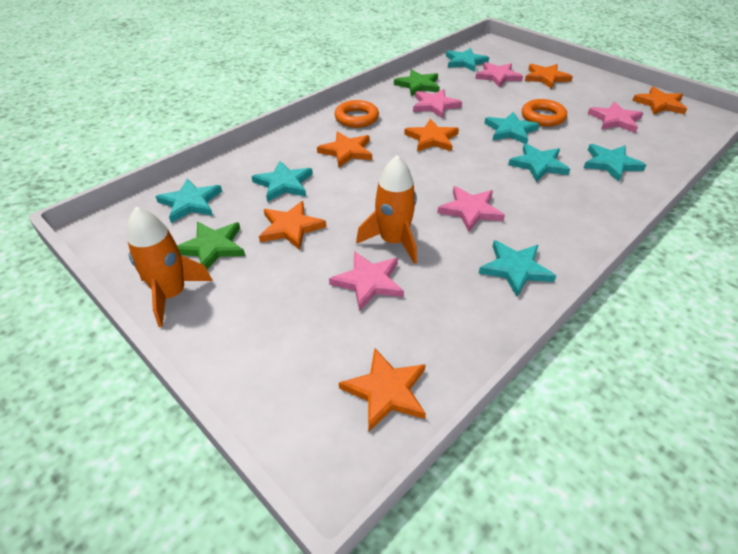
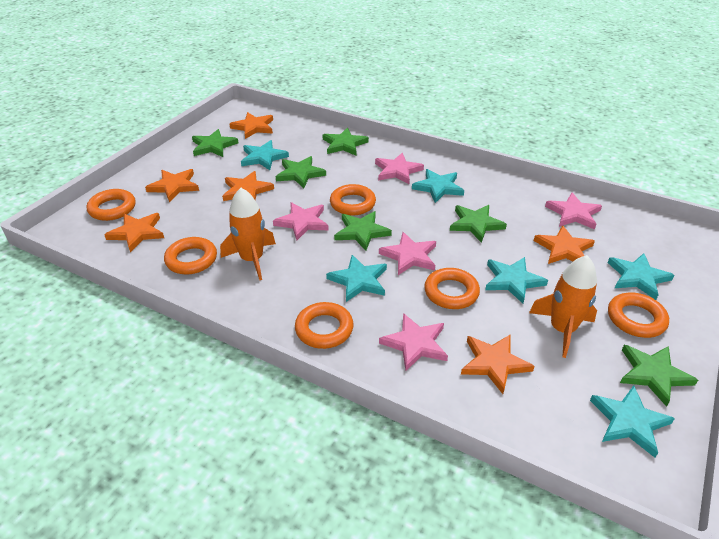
green star: 2 -> 6
orange ring: 2 -> 6
turquoise star: 7 -> 6

